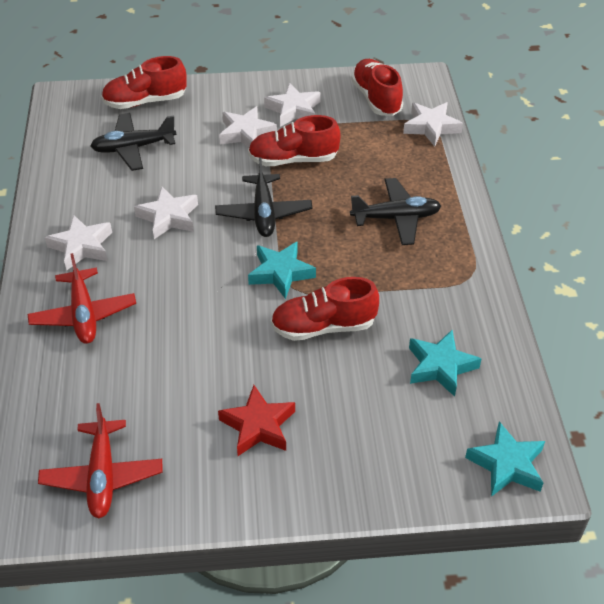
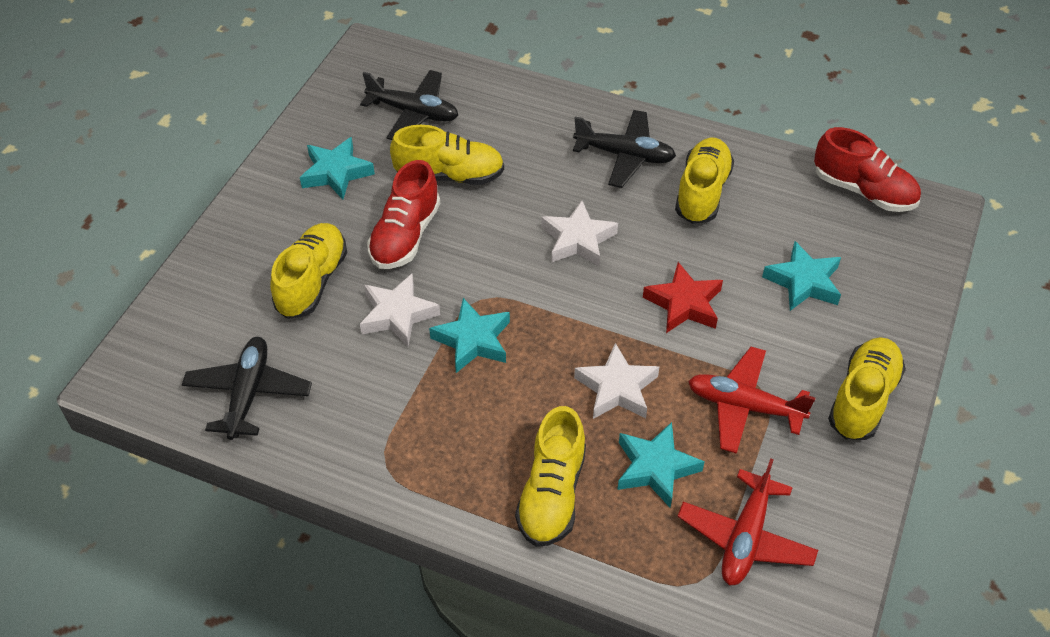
red shoe: 4 -> 2
turquoise star: 3 -> 4
white star: 5 -> 3
yellow shoe: 0 -> 5

